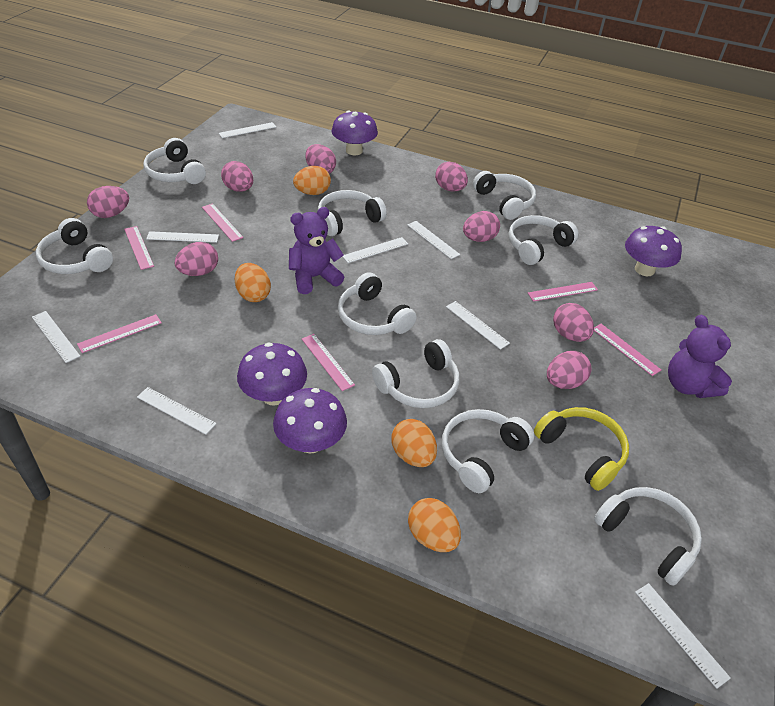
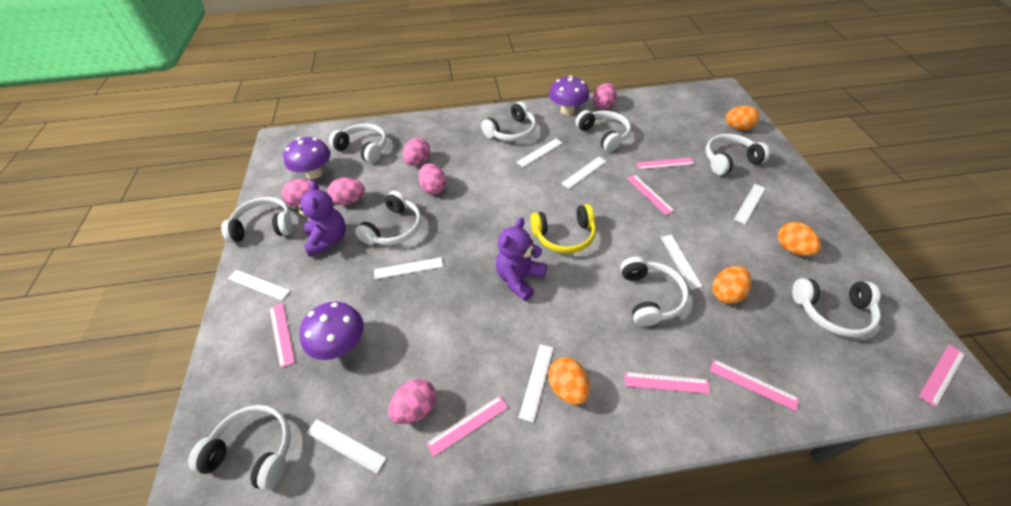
pink egg: 8 -> 6
pink ruler: 6 -> 7
purple mushroom: 4 -> 3

